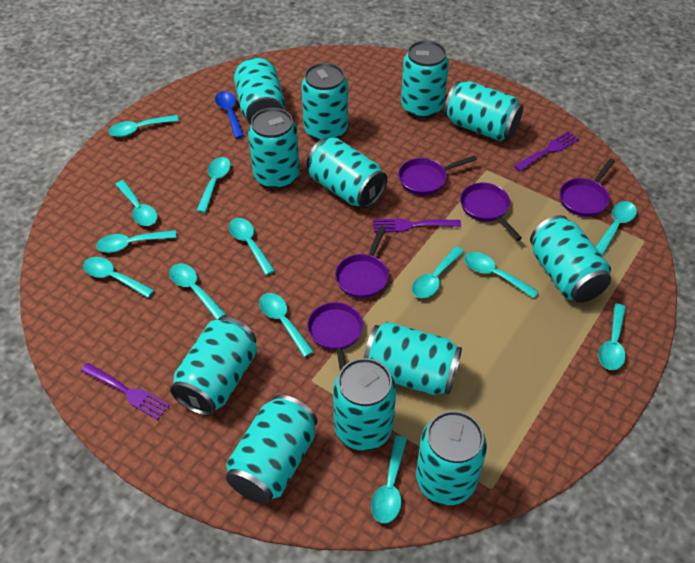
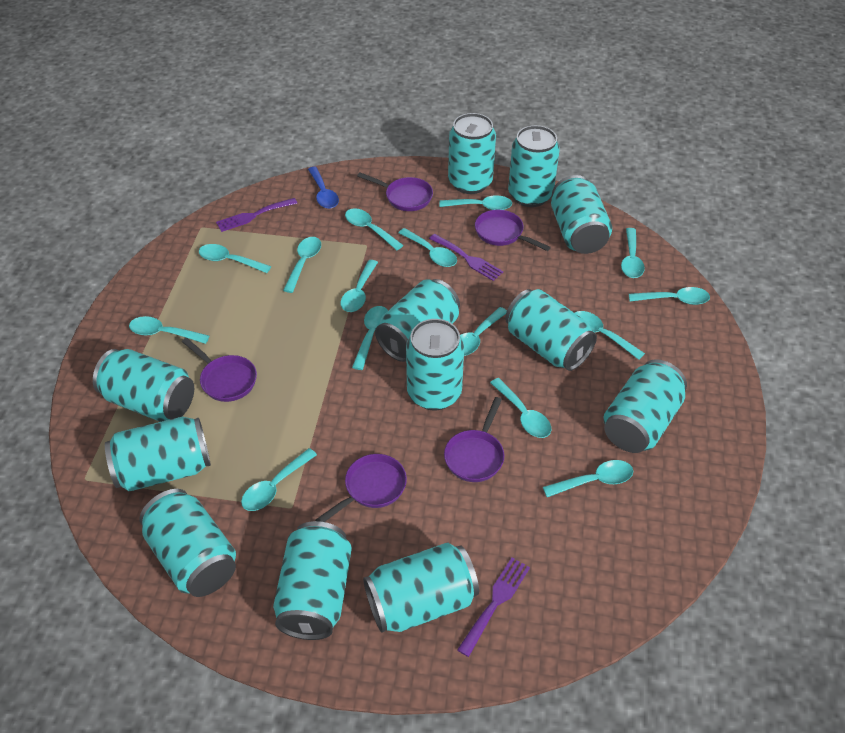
turquoise spoon: 13 -> 15

